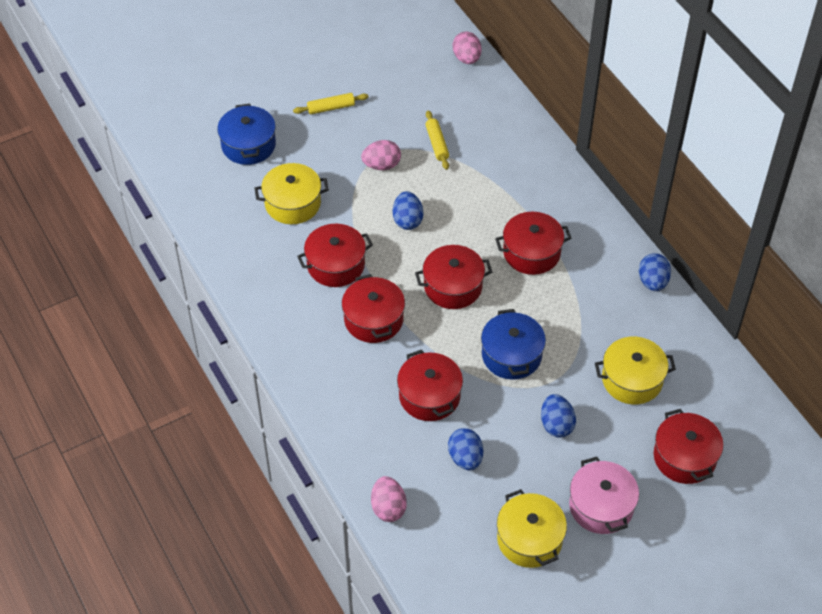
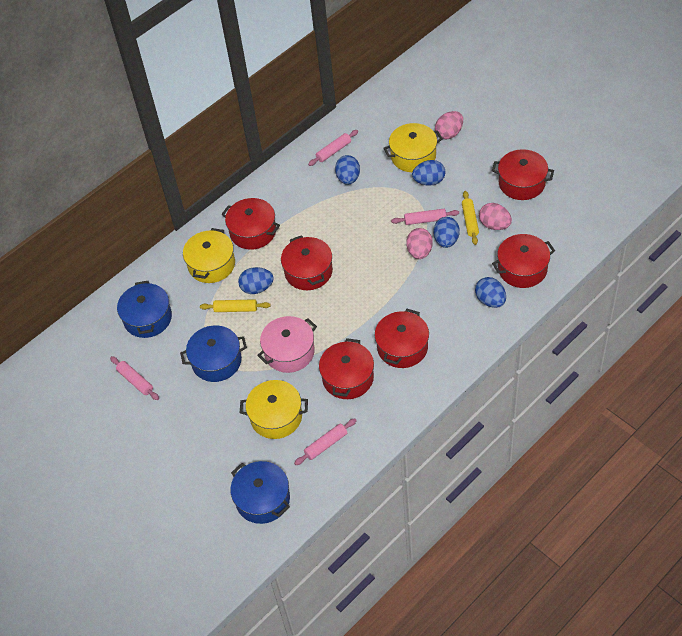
blue egg: 4 -> 5
blue pot: 2 -> 3
pink rolling pin: 0 -> 4

